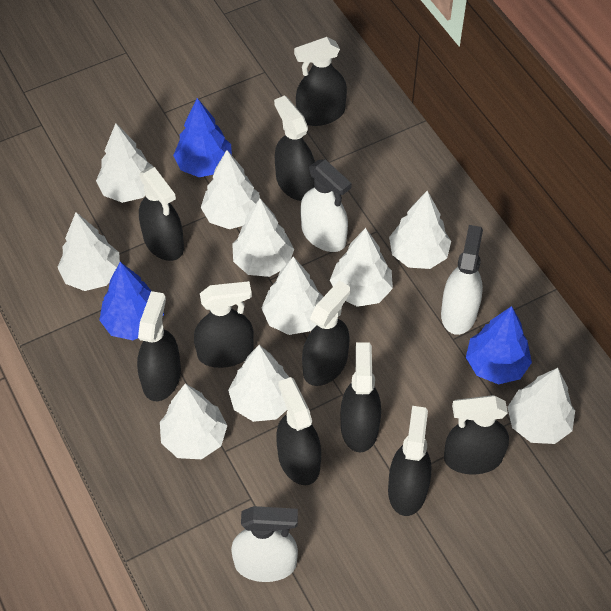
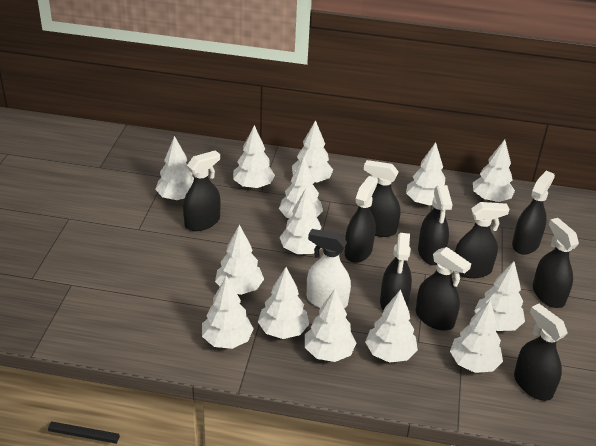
blue tree: 3 -> 0
white spray bottle: 3 -> 1
white tree: 10 -> 14

